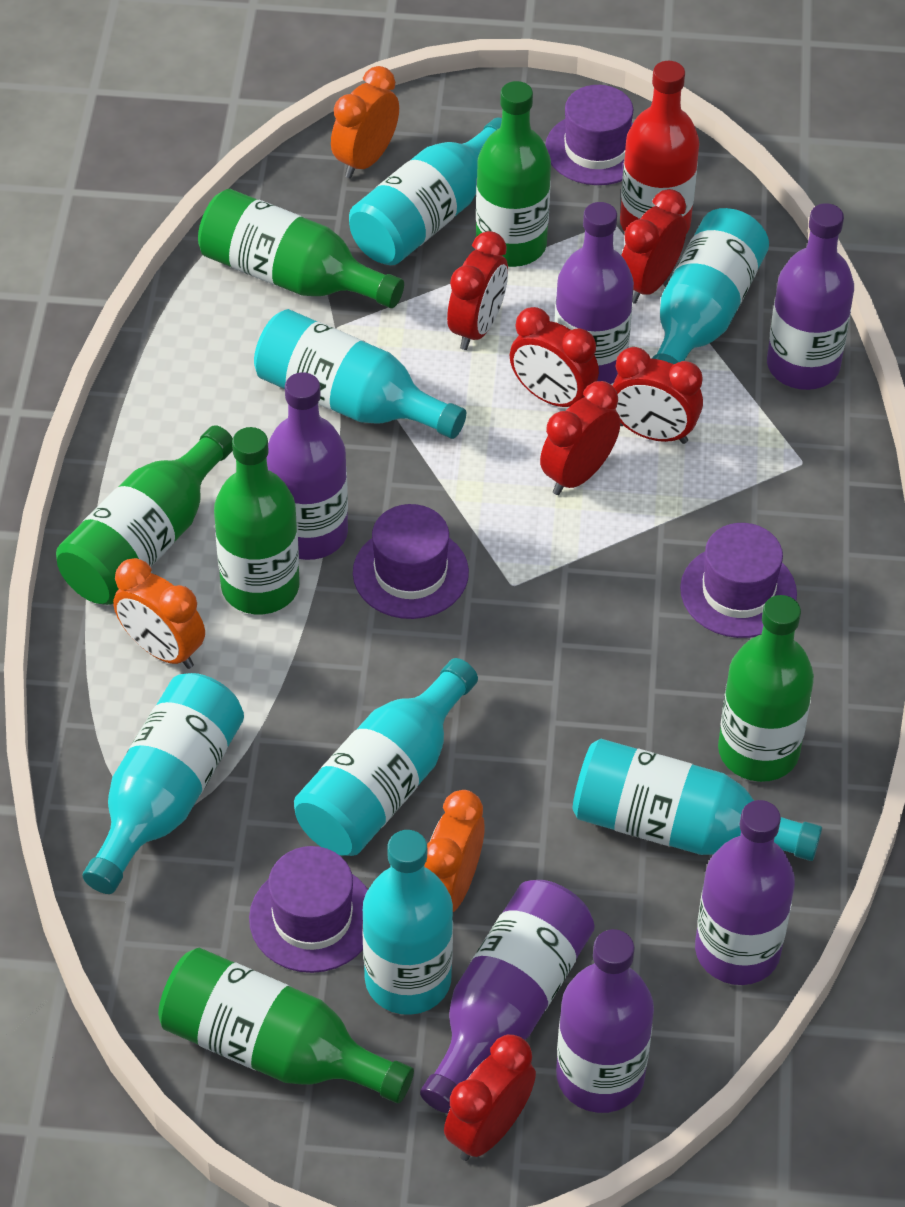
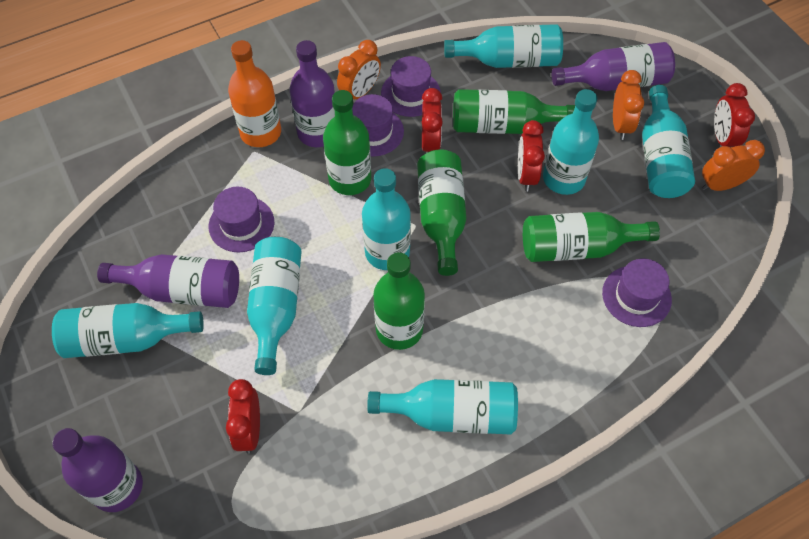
green bottle: 6 -> 5
orange bottle: 0 -> 1
purple bottle: 6 -> 4
red bottle: 1 -> 0
red clock: 6 -> 4

